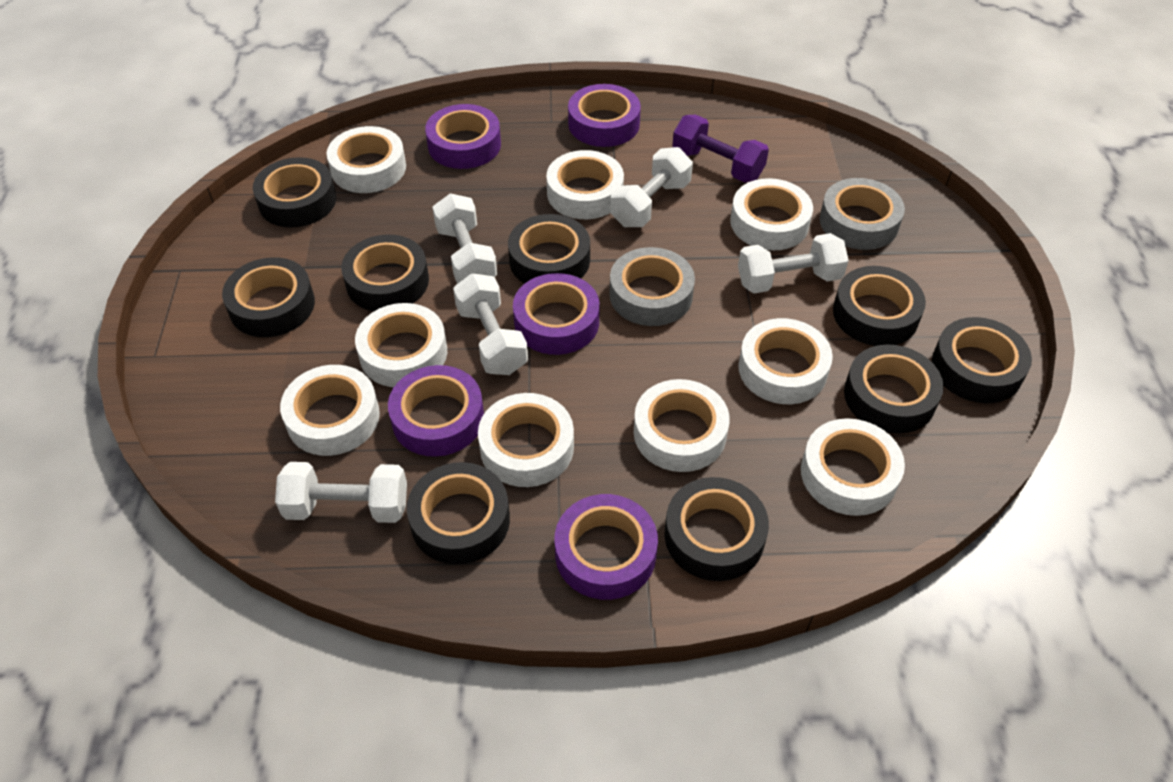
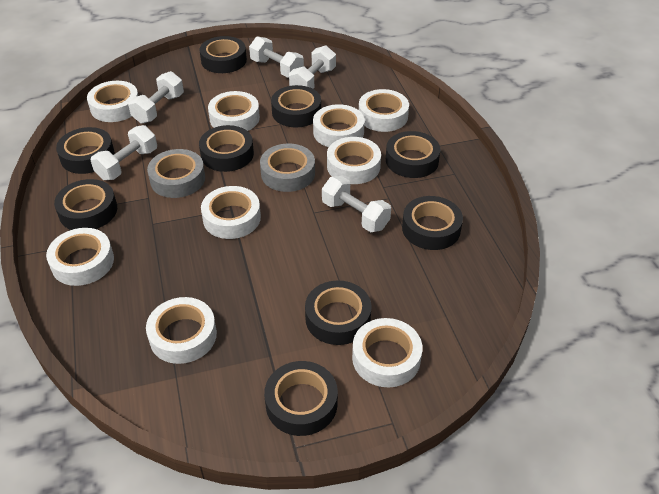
purple dumbbell: 1 -> 0
purple tape: 5 -> 0

